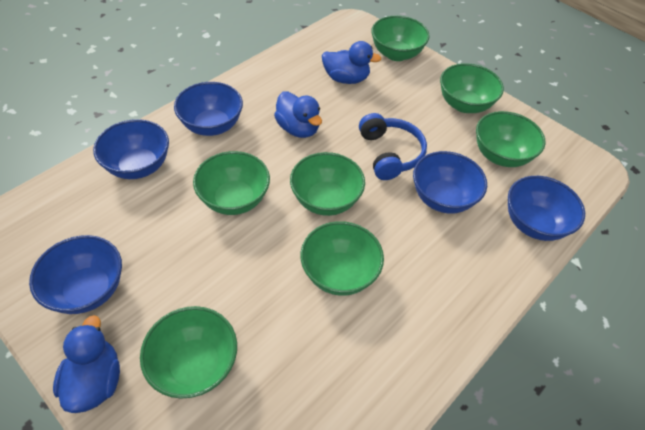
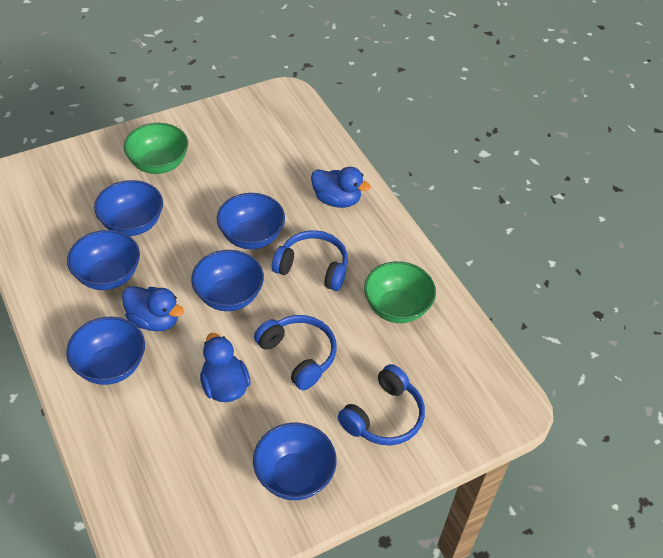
blue bowl: 5 -> 6
blue headphones: 1 -> 3
green bowl: 7 -> 2

